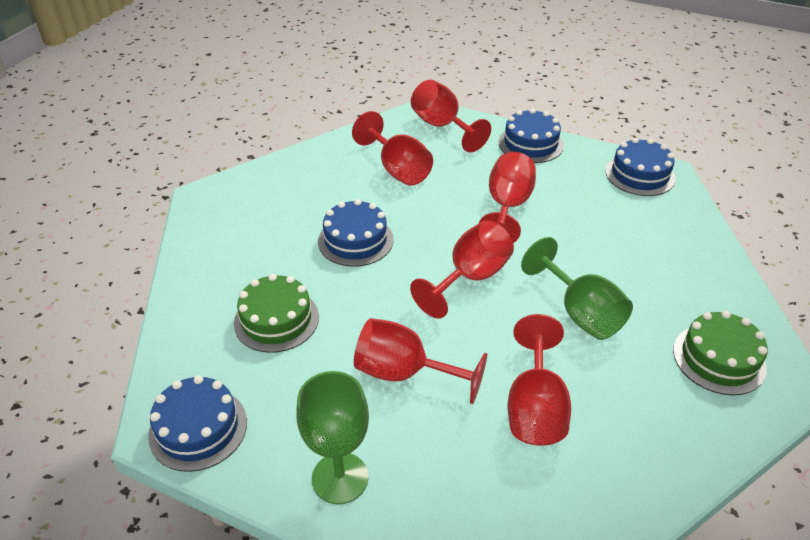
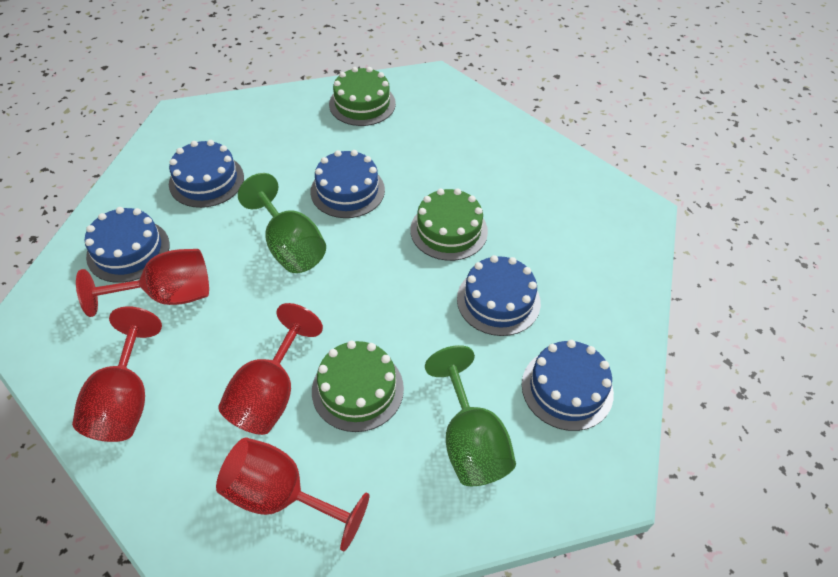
blue cake: 4 -> 5
green cake: 2 -> 3
red goblet: 6 -> 4

